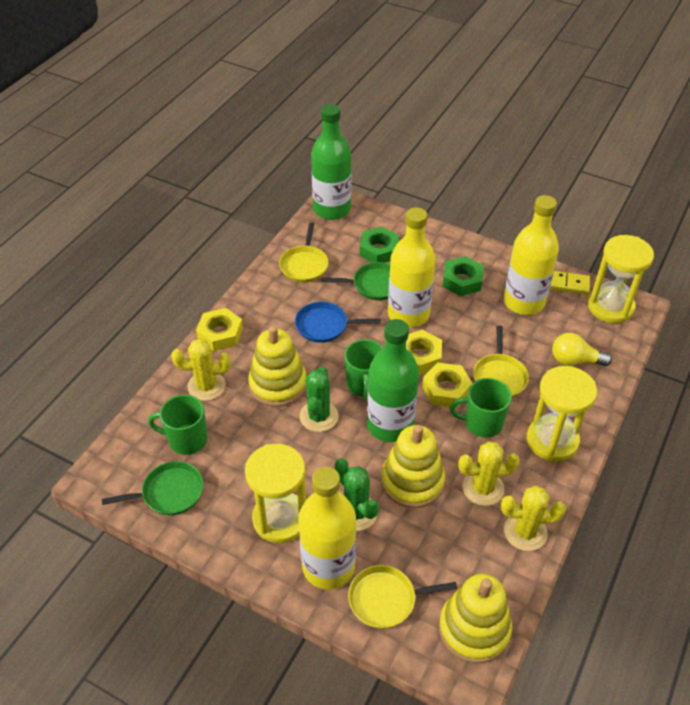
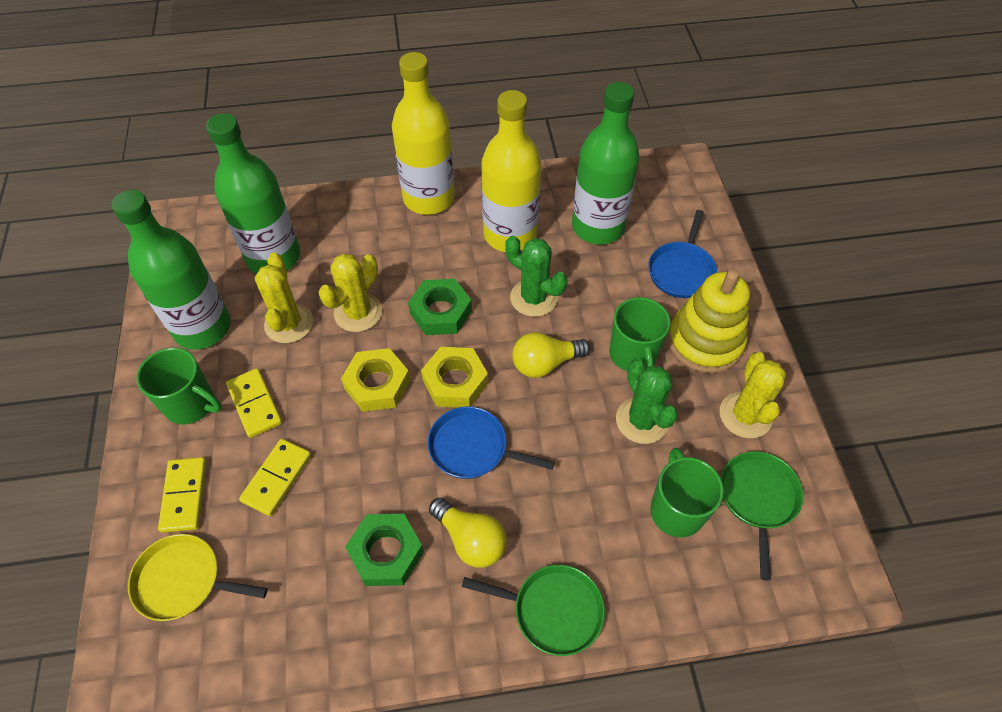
blue pan: 1 -> 2
green bottle: 2 -> 3
yellow bottle: 3 -> 2
yellow domino: 1 -> 3
yellow hourglass: 3 -> 0
yellow light bulb: 1 -> 2
yellow nut: 3 -> 2
yellow pan: 3 -> 1
yellow stacking toy: 3 -> 1

